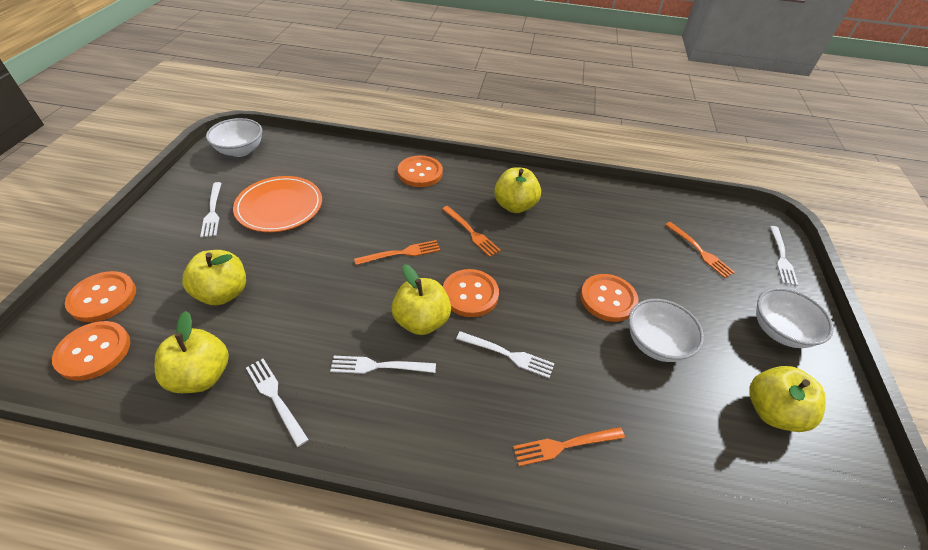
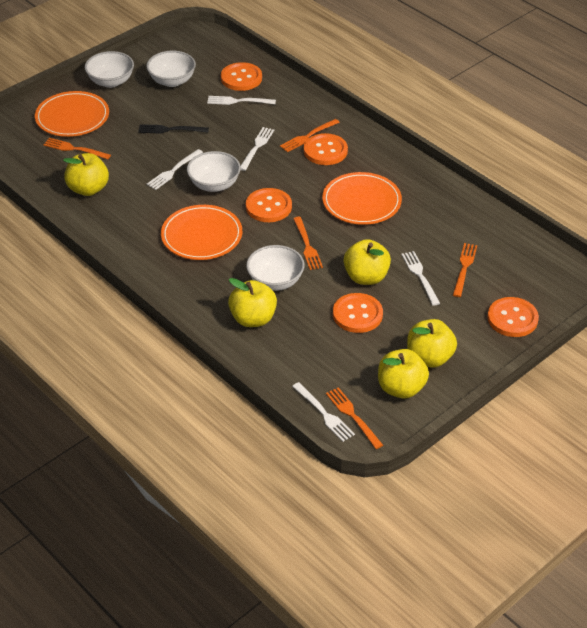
black fork: 0 -> 1
orange fork: 4 -> 5
orange plate: 1 -> 3
white bowl: 3 -> 4

